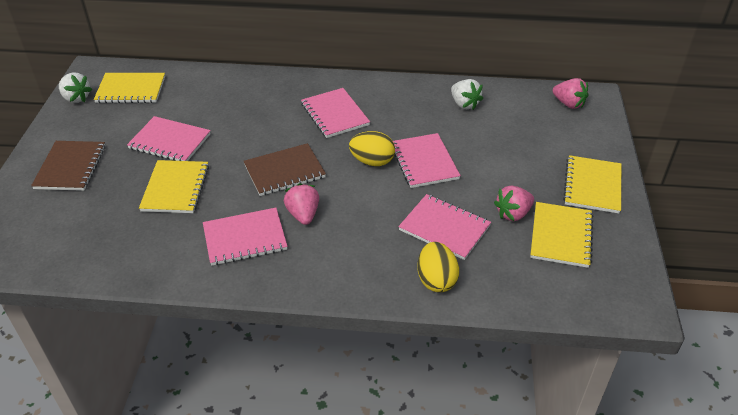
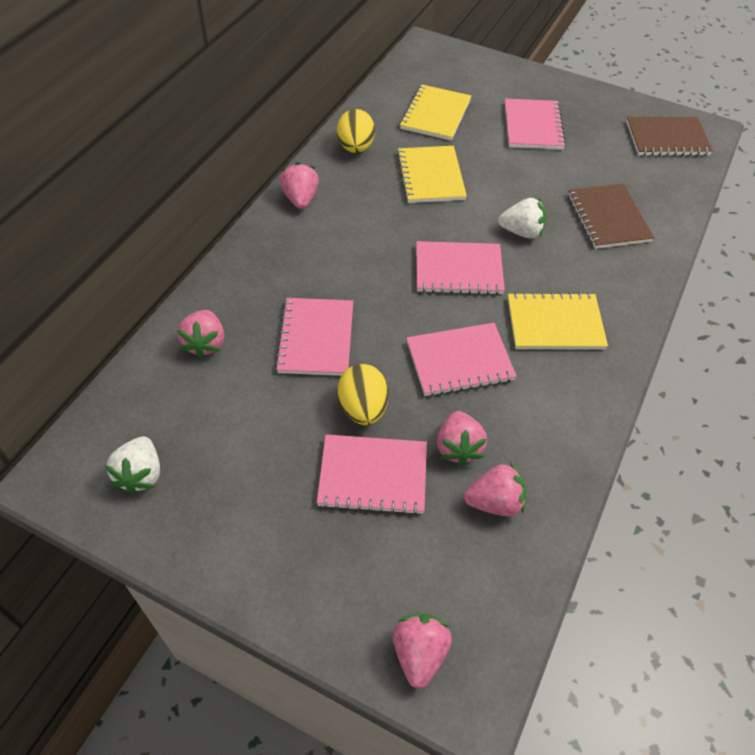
pink strawberry: 3 -> 5
yellow notebook: 4 -> 3

